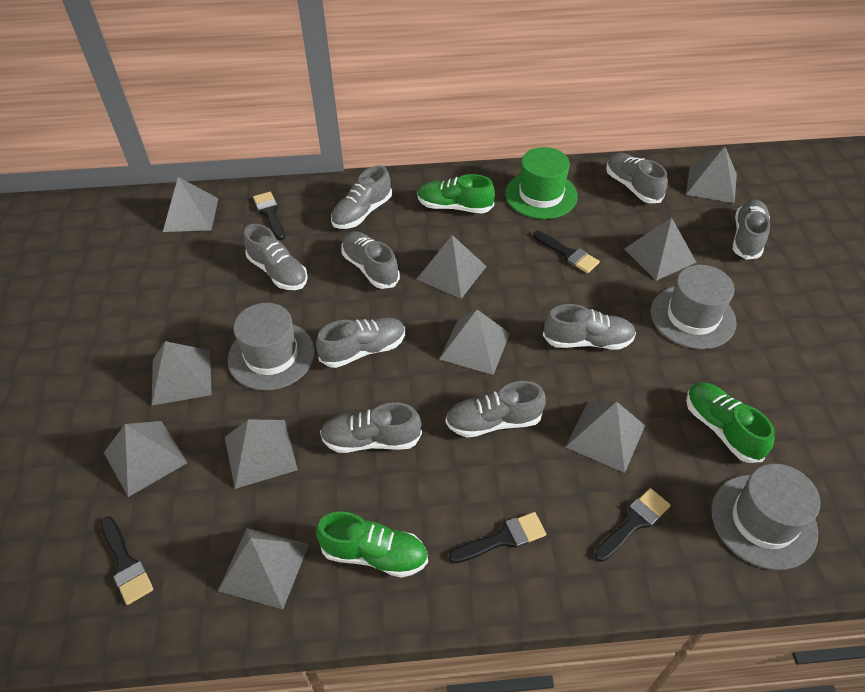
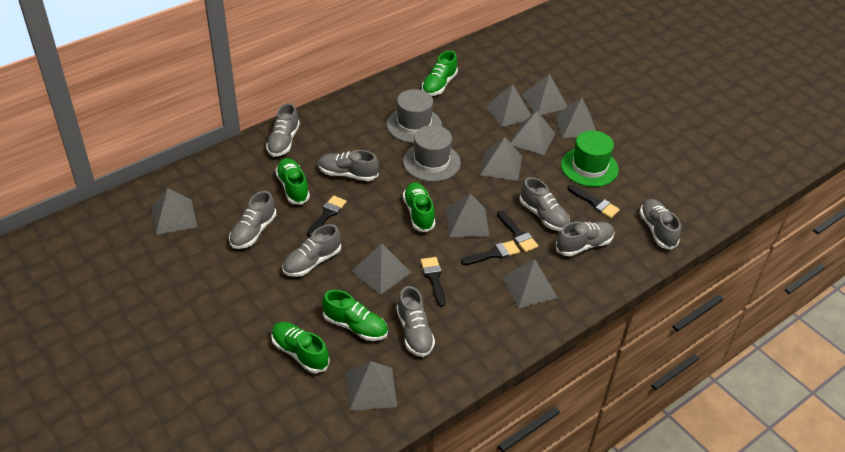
green shoe: 3 -> 5
grey hat: 3 -> 2
grey shoe: 9 -> 8

